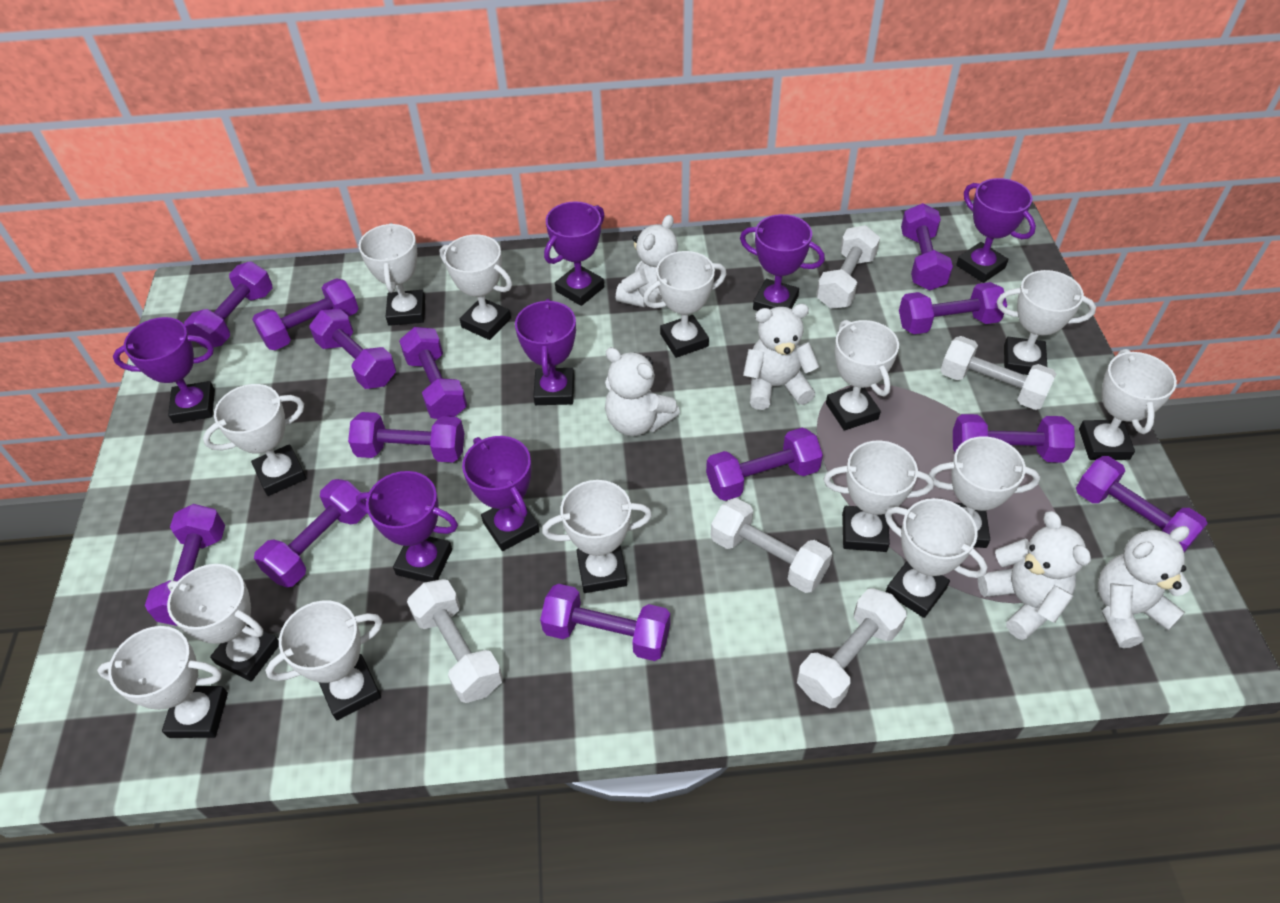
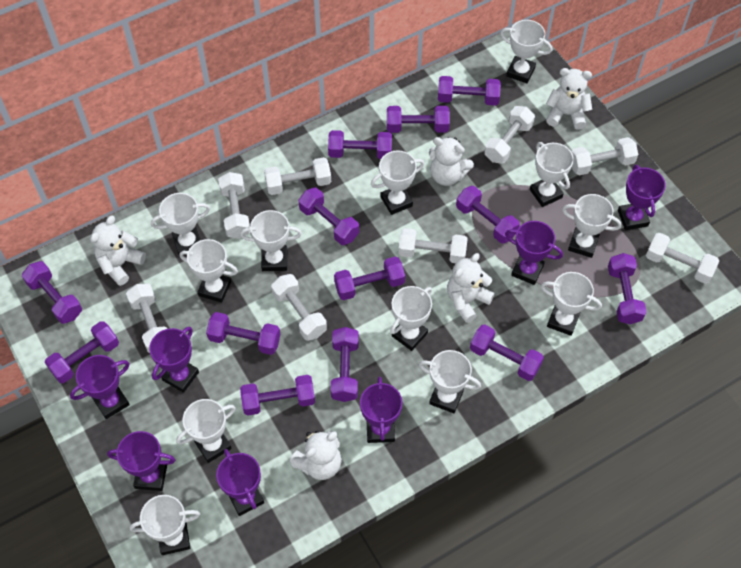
white dumbbell: 5 -> 8
white trophy: 14 -> 12

